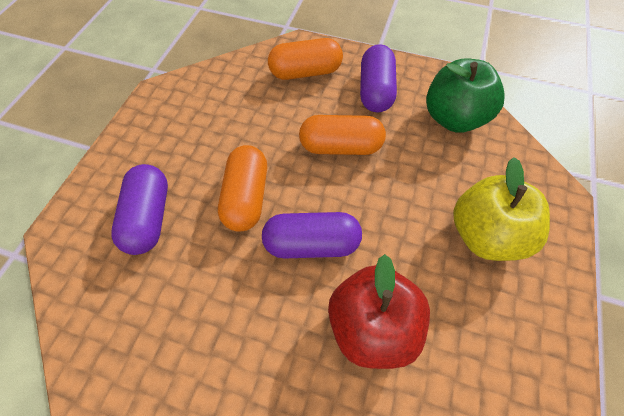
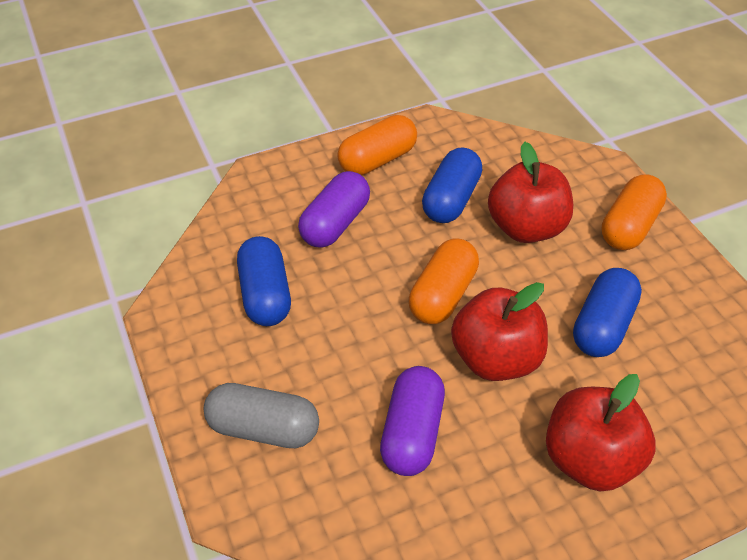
blue capsule: 0 -> 3
green apple: 1 -> 0
grey capsule: 0 -> 1
purple capsule: 3 -> 2
red apple: 1 -> 3
yellow apple: 1 -> 0

